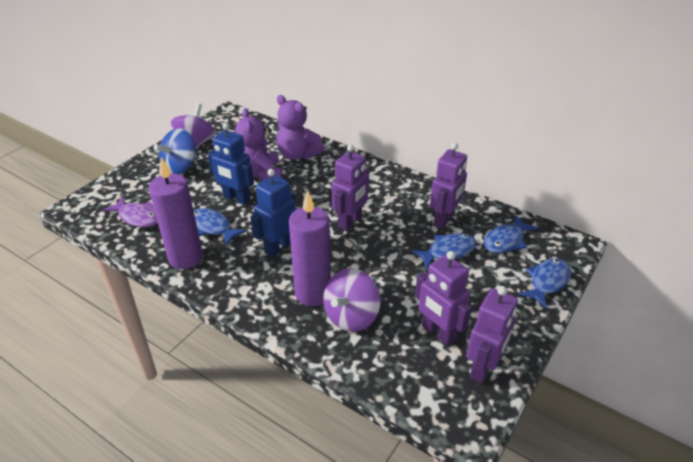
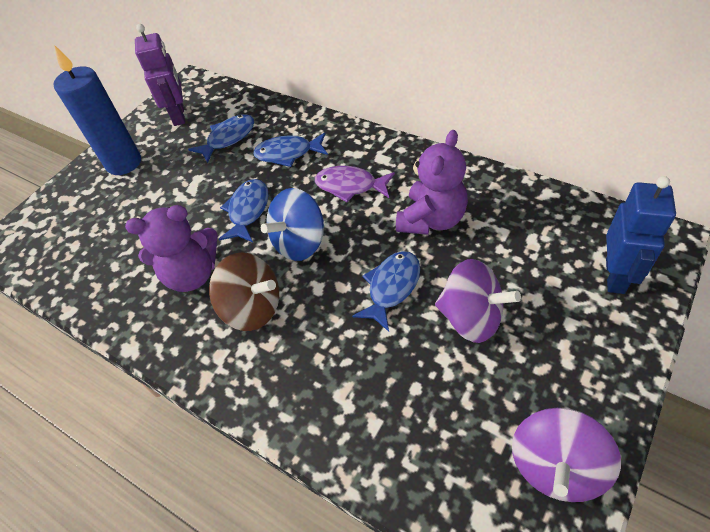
blue candle: 0 -> 1
blue robot: 2 -> 1
brown spinning top: 0 -> 1
purple candle: 2 -> 0
purple robot: 4 -> 1

